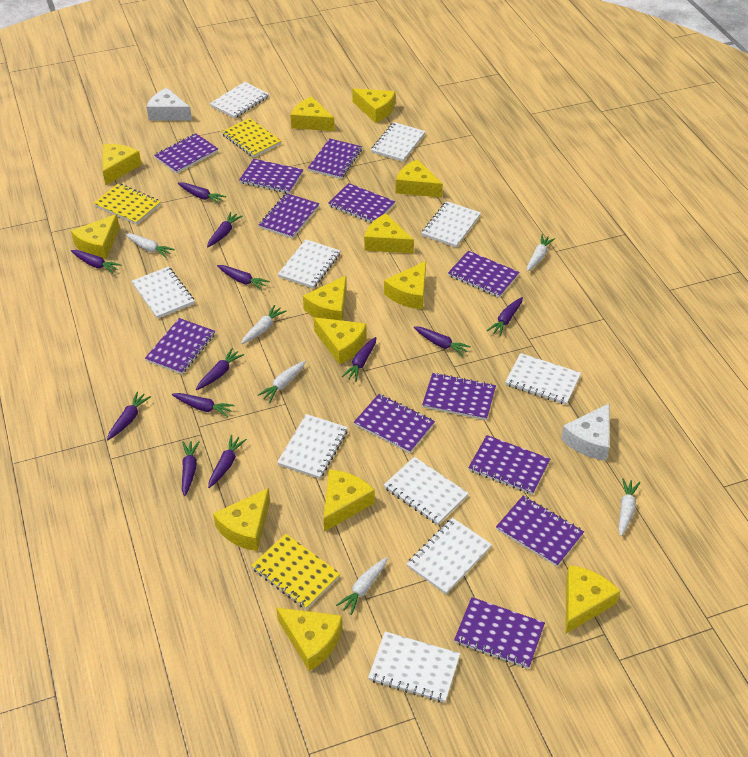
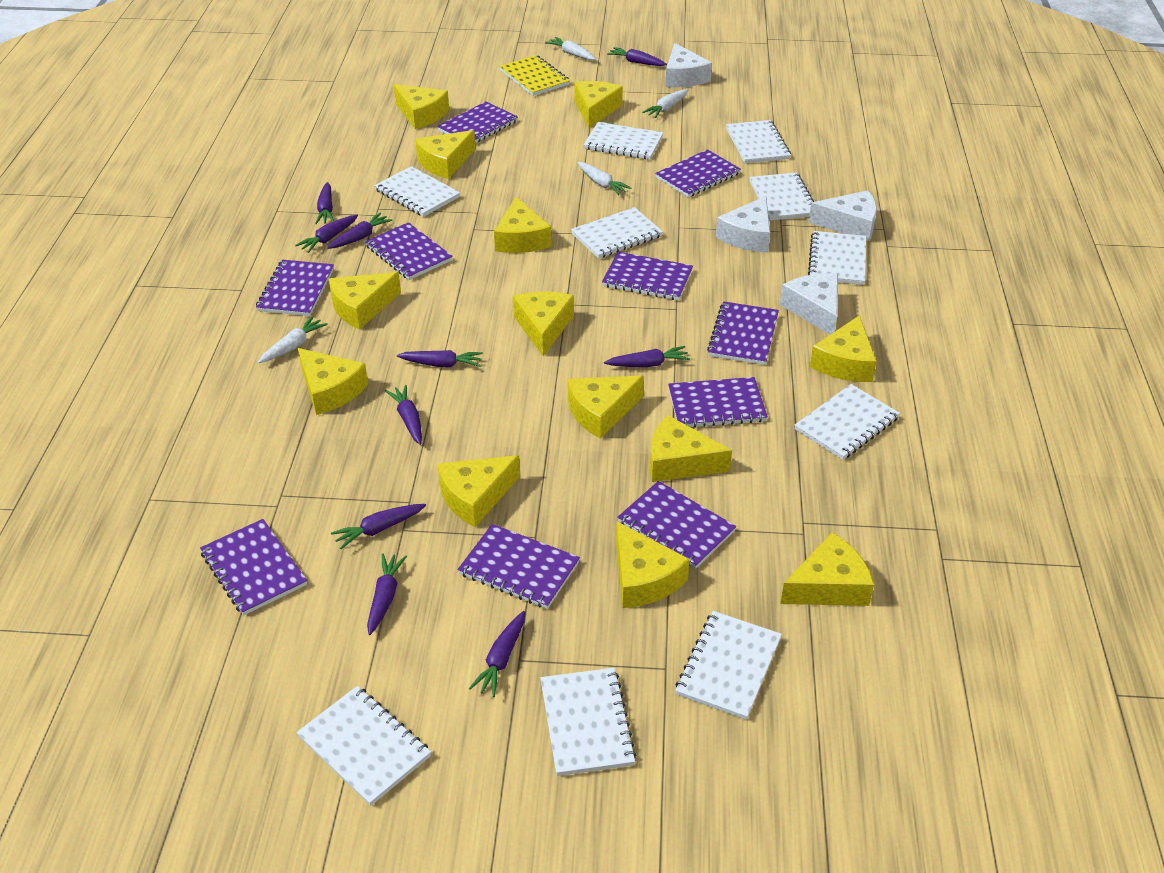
purple carrot: 12 -> 10
purple notebook: 12 -> 10
white carrot: 6 -> 4
white cheese: 2 -> 4
yellow notebook: 3 -> 1

